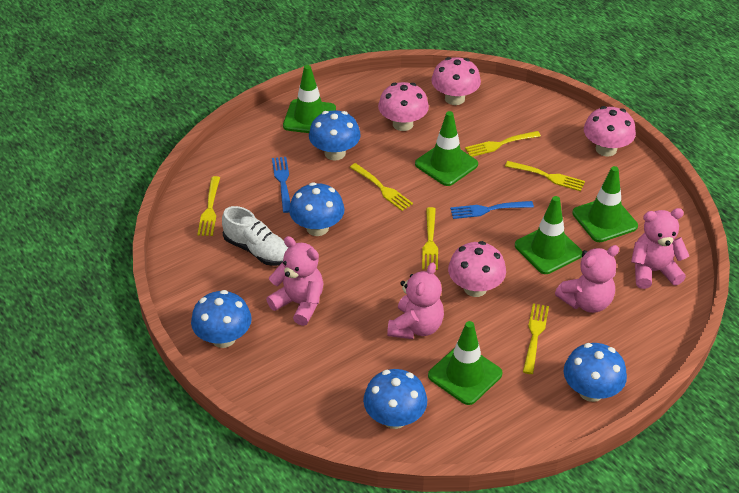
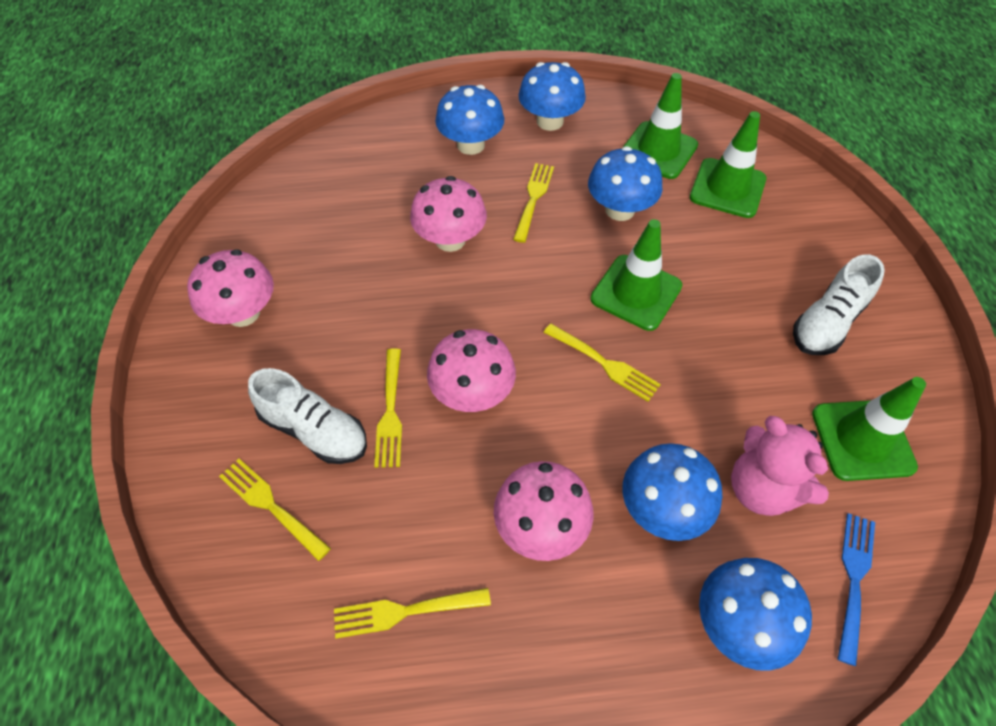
blue fork: 2 -> 1
green traffic cone: 5 -> 4
pink teddy bear: 4 -> 1
white shoe: 1 -> 2
yellow fork: 6 -> 5

